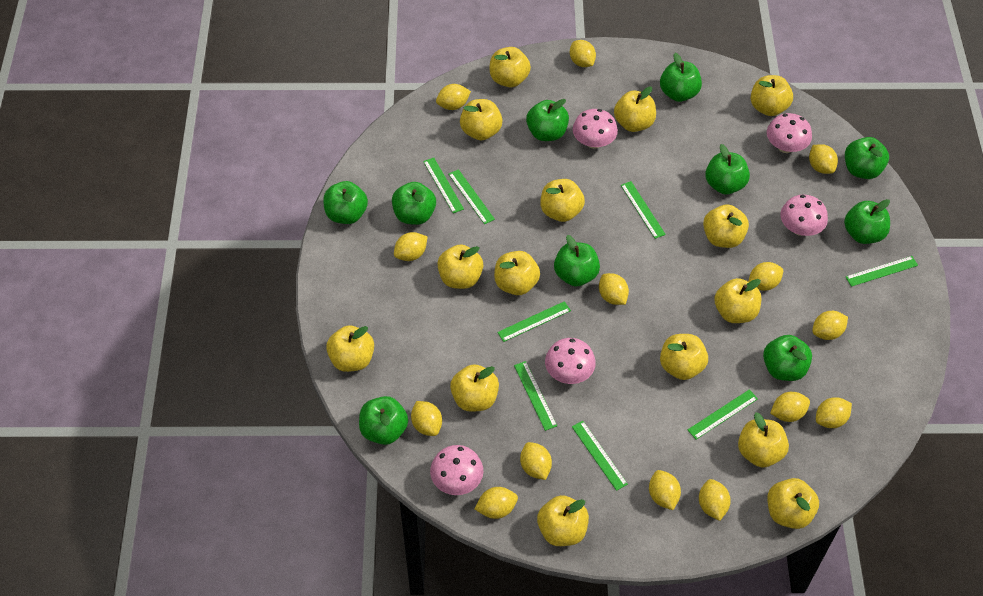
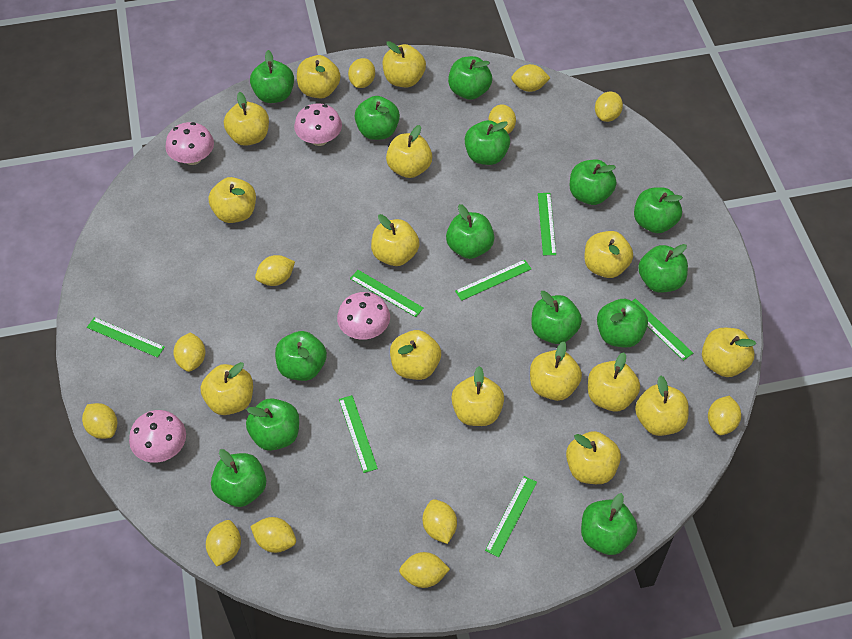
green apple: 10 -> 14
green ruler: 8 -> 7
pink mushroom: 5 -> 4
yellow lemon: 14 -> 12

